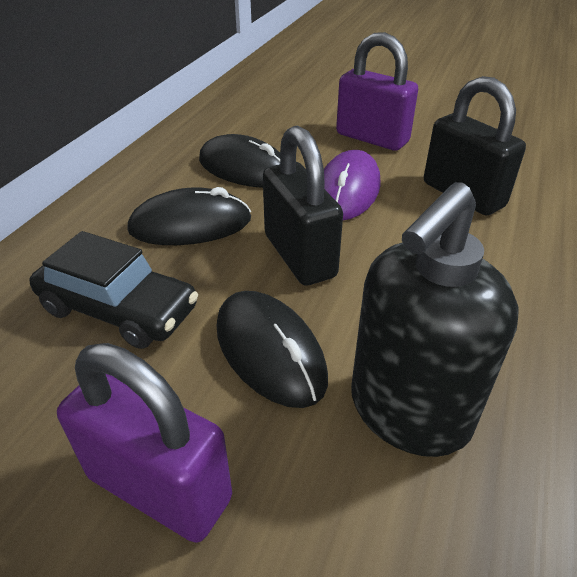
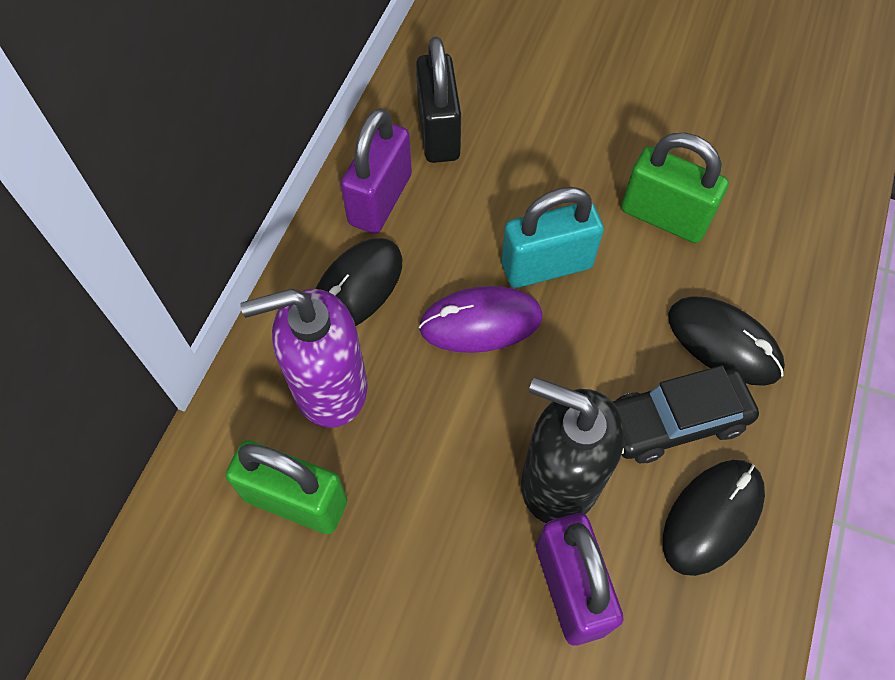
black padlock: 2 -> 1
green padlock: 0 -> 2
purple soap dispenser: 0 -> 1
turquoise padlock: 0 -> 1

